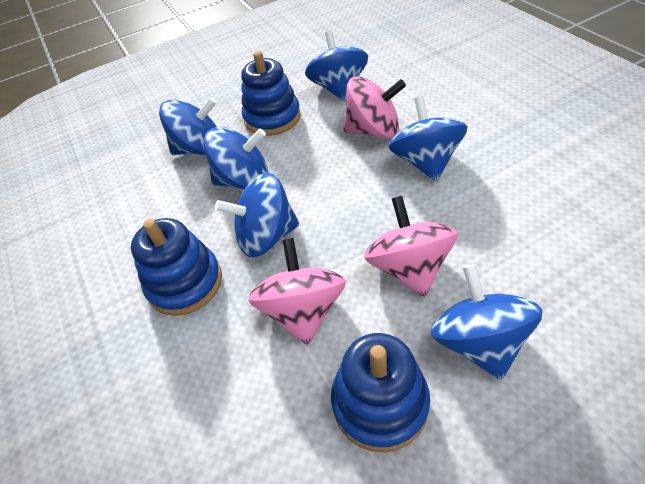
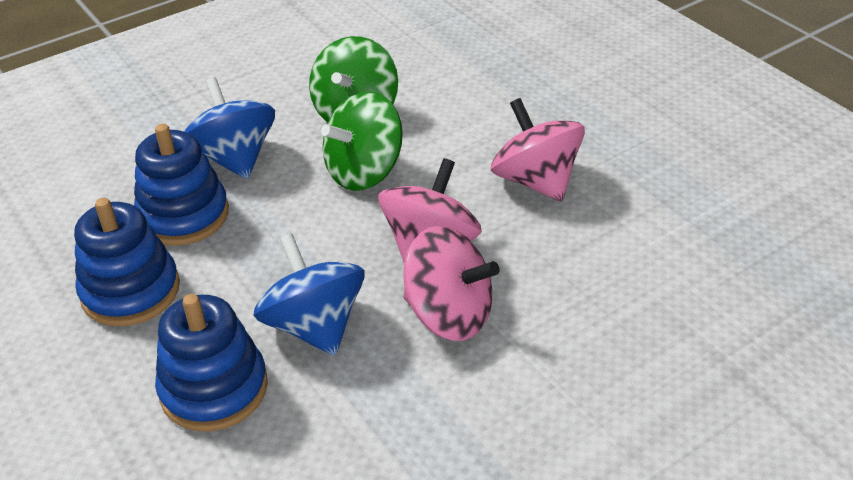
blue spinning top: 6 -> 2
green spinning top: 0 -> 2

